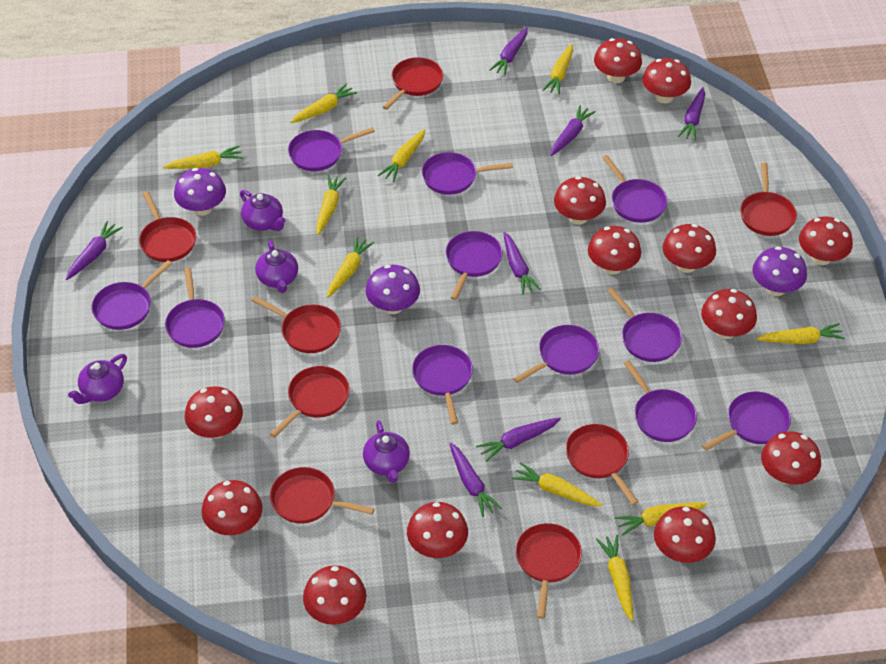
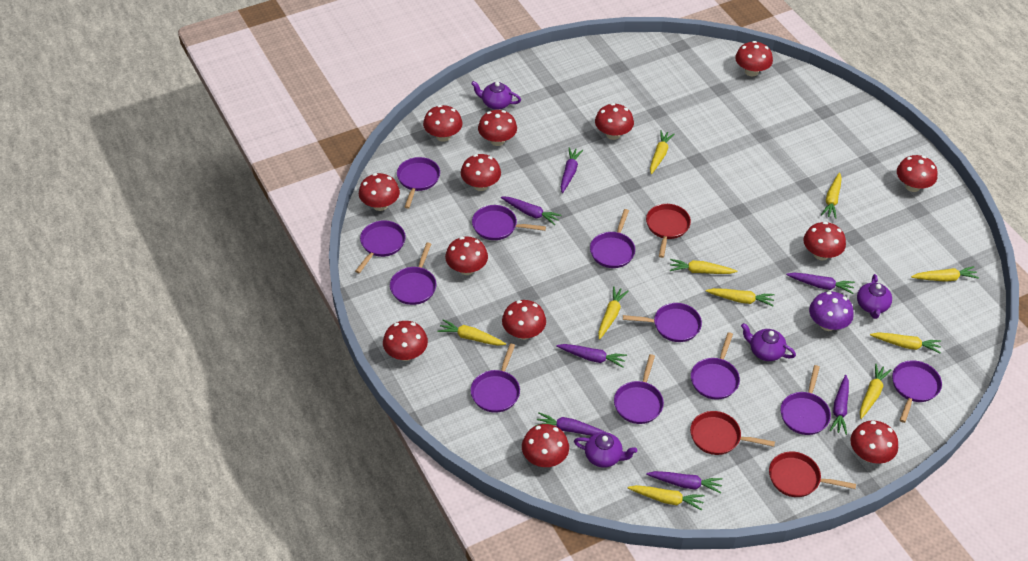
purple mushroom: 3 -> 1
red pan: 8 -> 3

